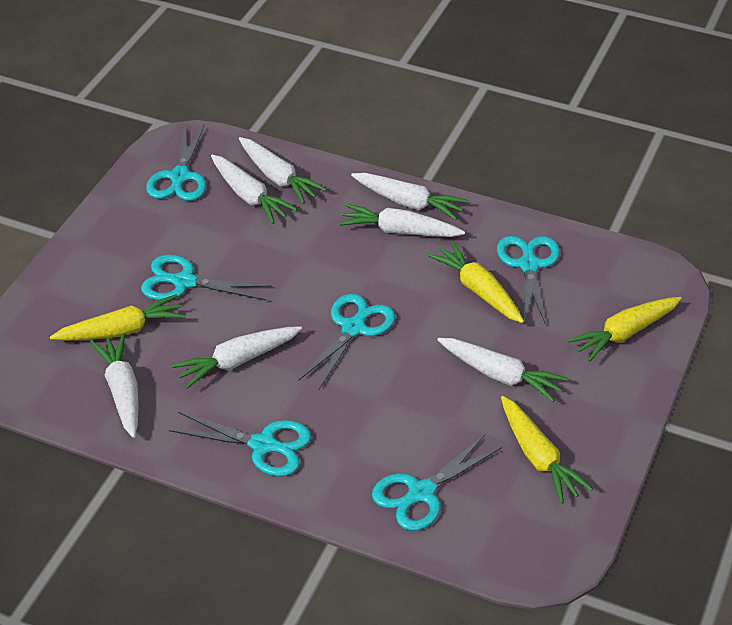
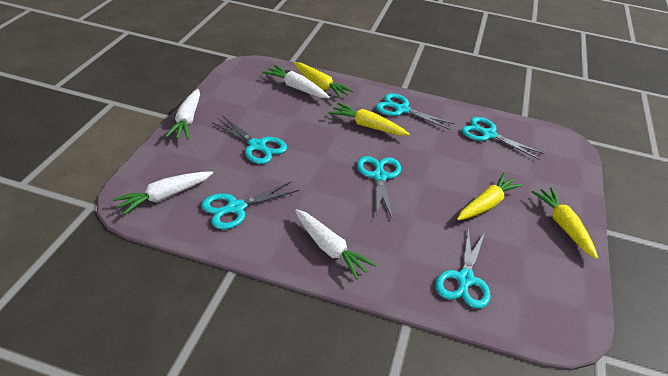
white carrot: 7 -> 4

